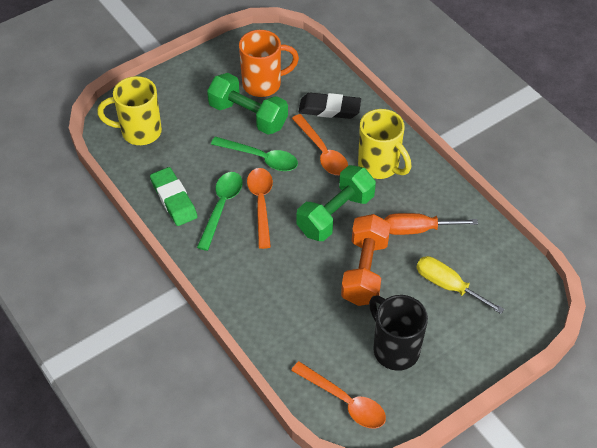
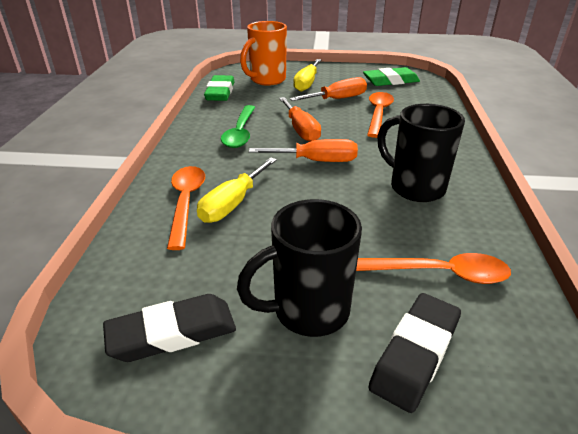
black eraser: 1 -> 2
black mug: 1 -> 2
green dumbbell: 2 -> 0
green eraser: 1 -> 2
green spoon: 2 -> 1
orange dumbbell: 1 -> 0
orange screwdriver: 1 -> 3
yellow mug: 2 -> 0
yellow screwdriver: 1 -> 2

